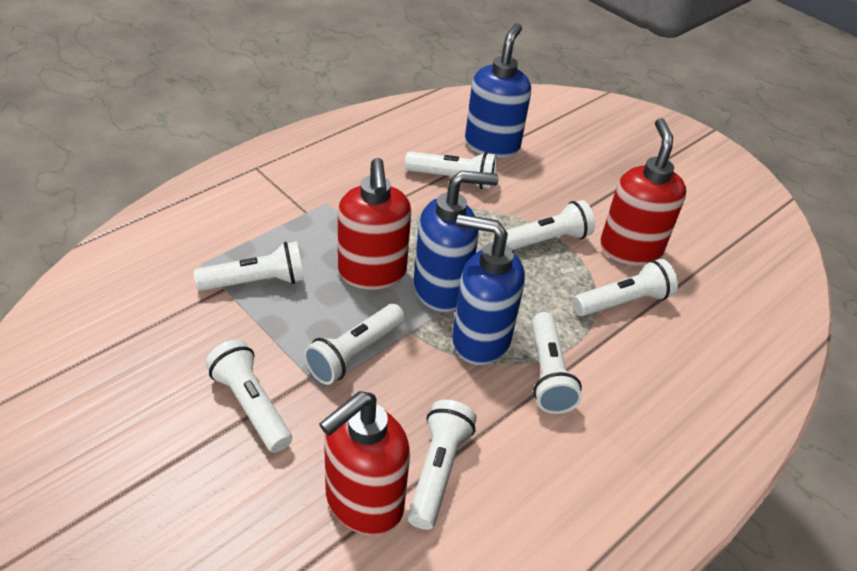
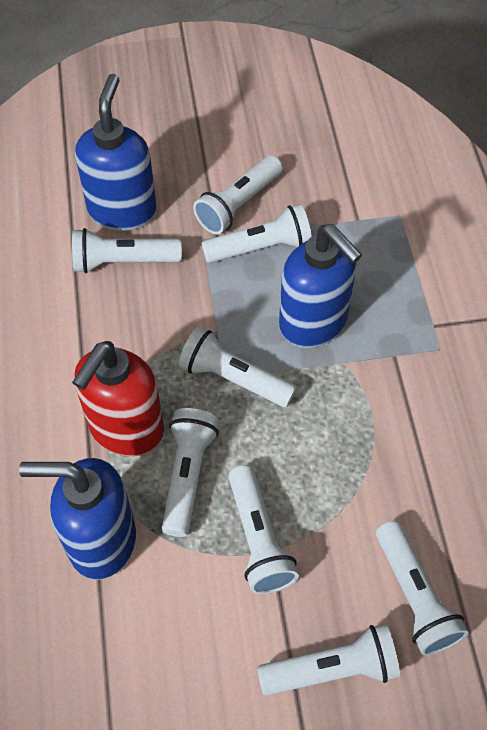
red soap dispenser: 3 -> 1

